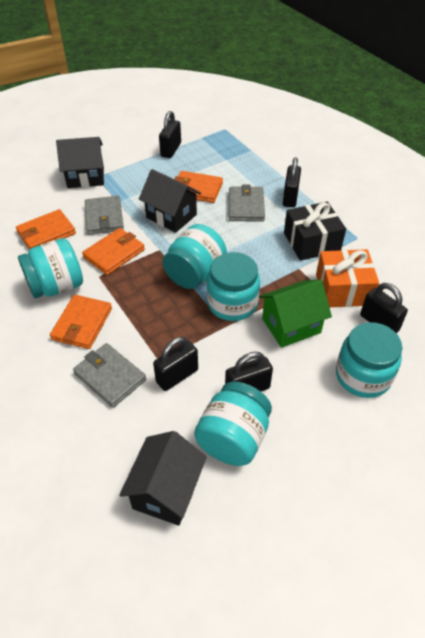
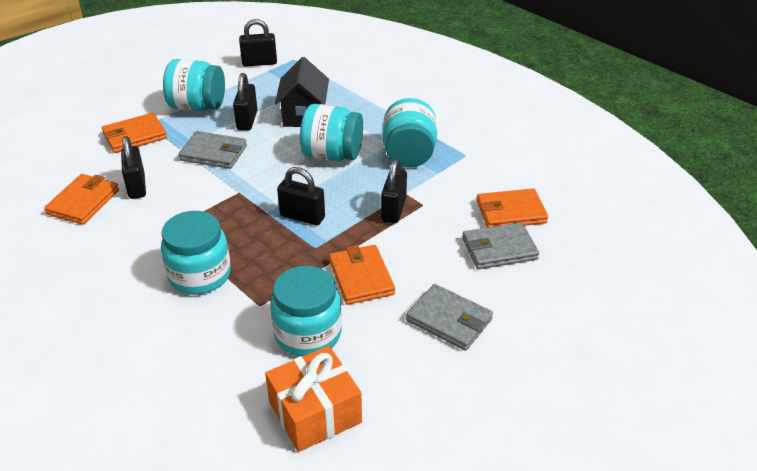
black gift: 1 -> 0
black house: 3 -> 1
green house: 1 -> 0

